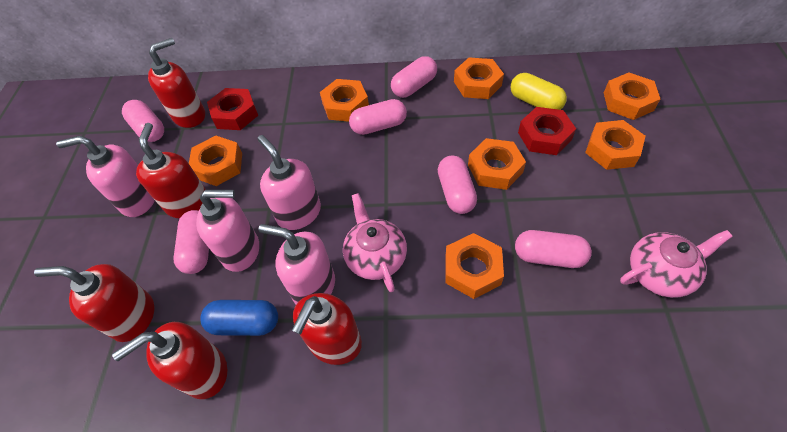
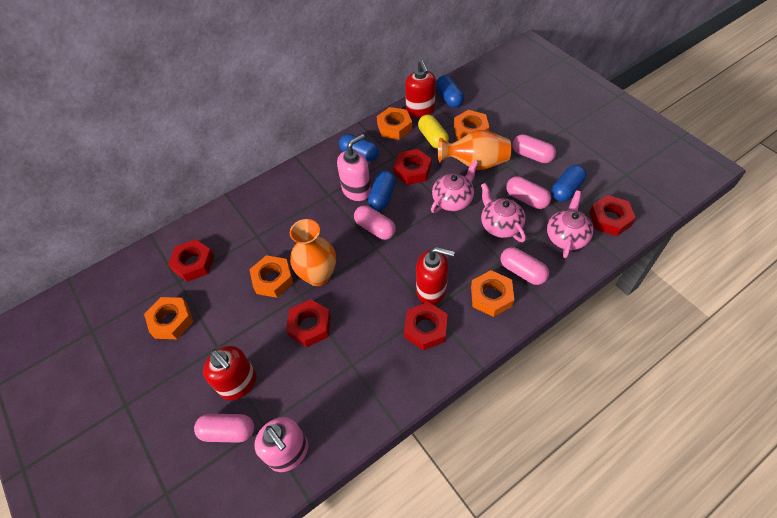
blue capsule: 1 -> 4
orange nut: 7 -> 5
orange vase: 0 -> 2
pink capsule: 6 -> 5
pink soap dispenser: 4 -> 2
pink teapot: 2 -> 3
red nut: 2 -> 5
red soap dispenser: 5 -> 3

